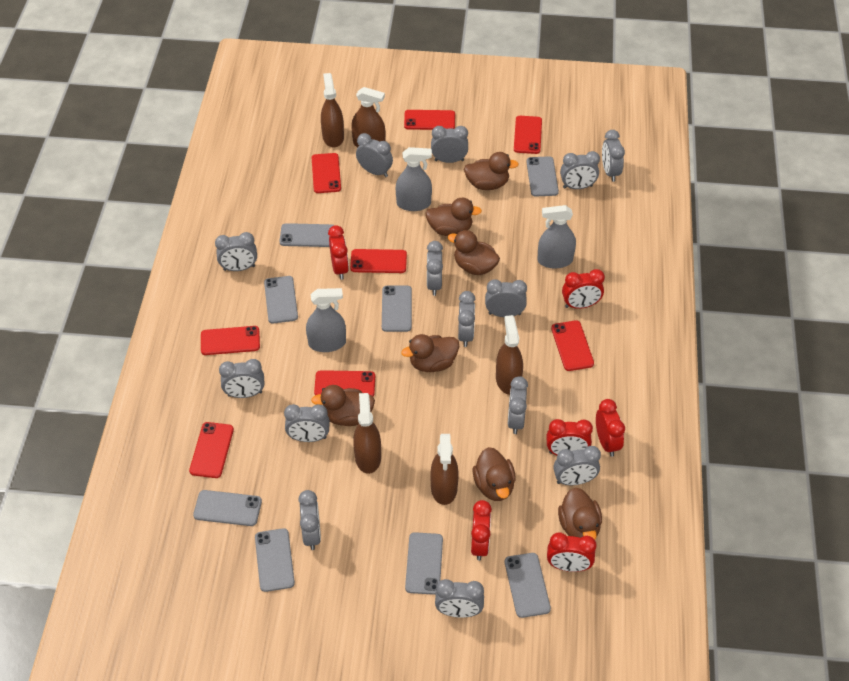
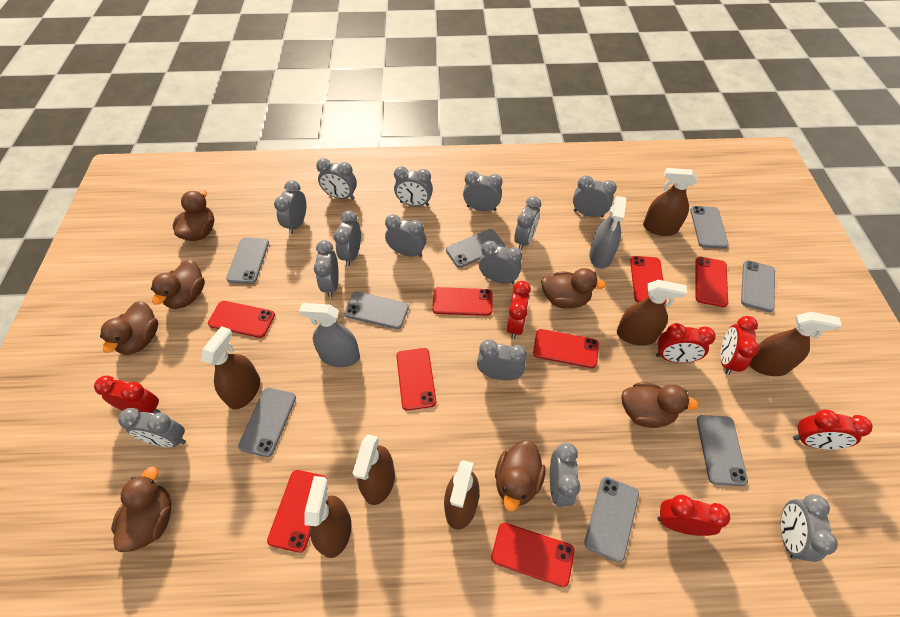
brown spray bottle: 5 -> 7
grey spray bottle: 3 -> 2

